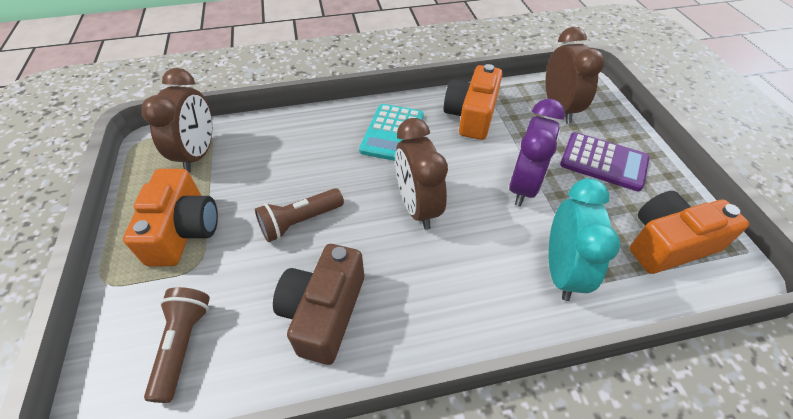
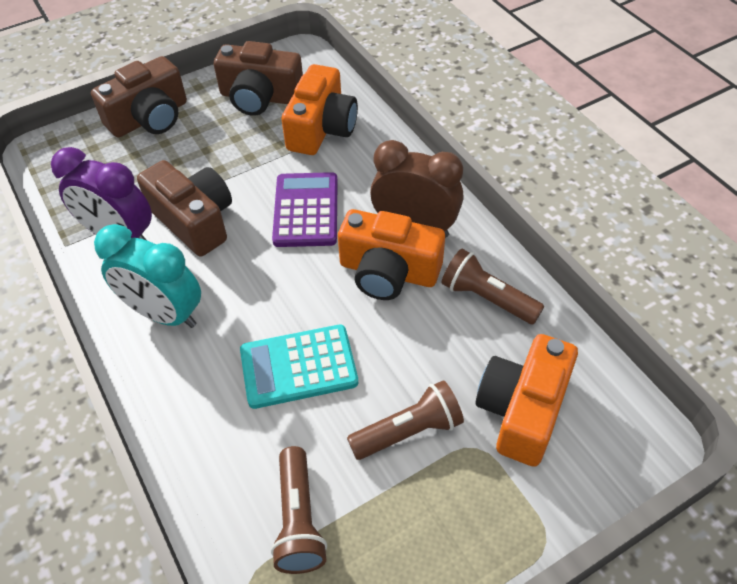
brown camera: 1 -> 3
brown clock: 3 -> 1
brown flashlight: 2 -> 3

